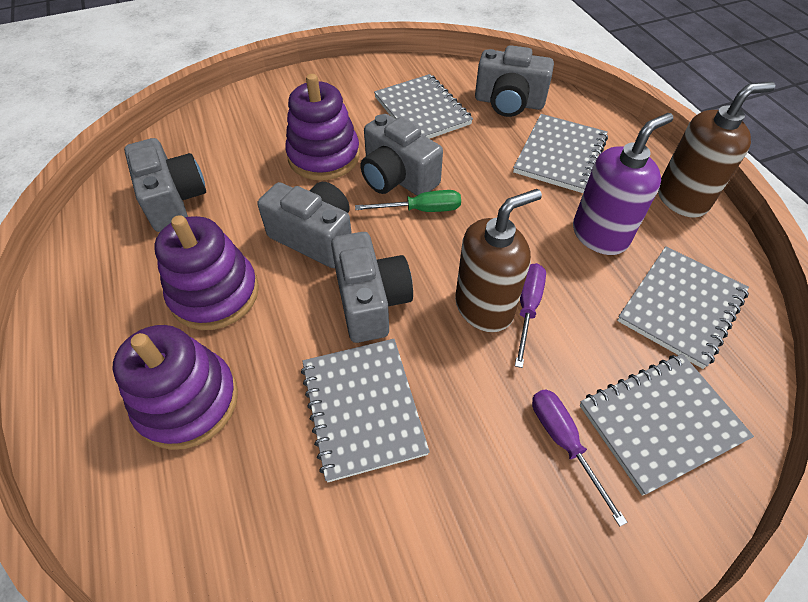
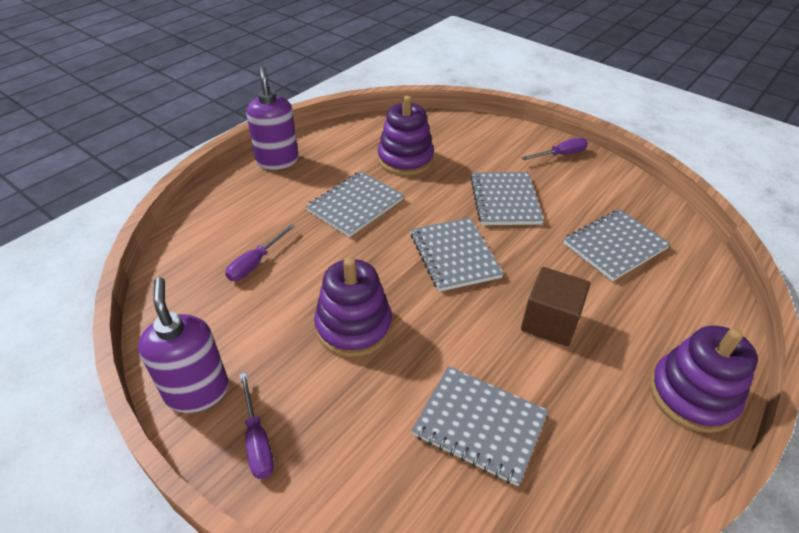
brown cube: 0 -> 1
brown soap dispenser: 2 -> 0
green screwdriver: 1 -> 0
grey camera: 5 -> 0
purple screwdriver: 2 -> 3
purple soap dispenser: 1 -> 2

